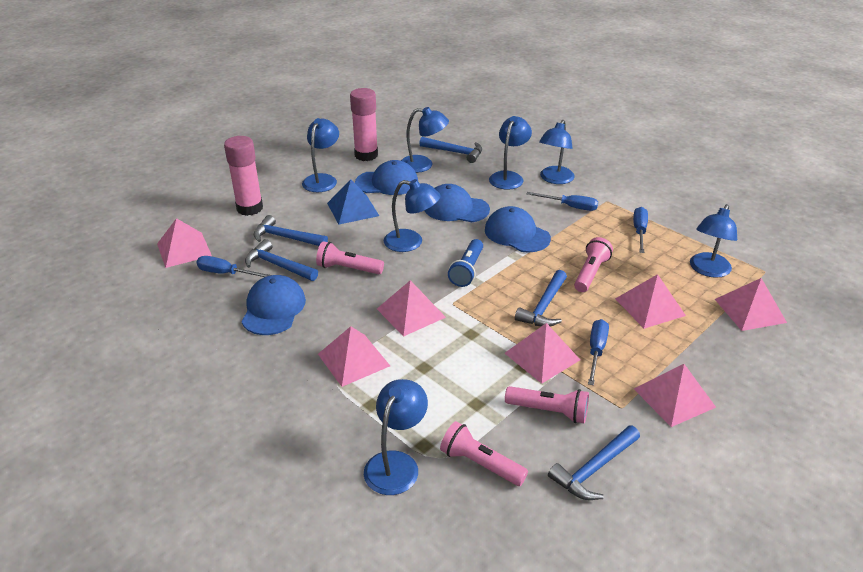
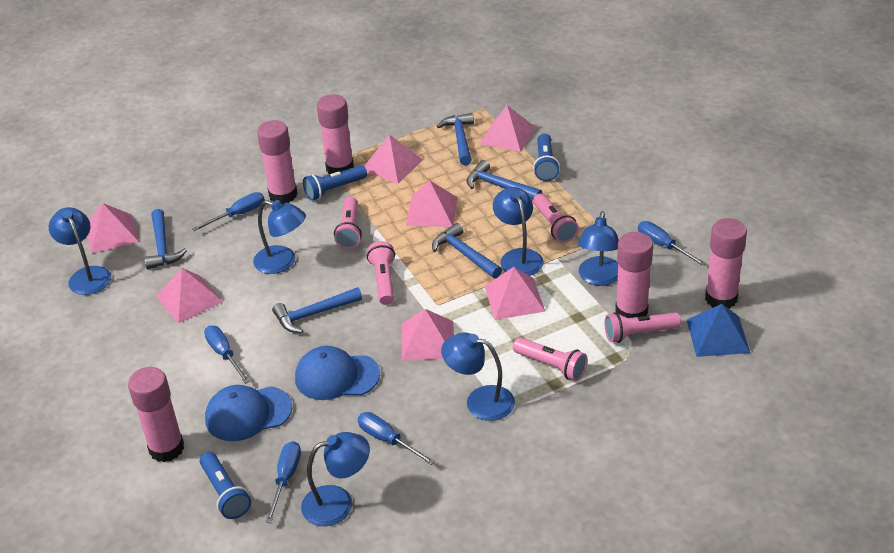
blue cap: 4 -> 2
blue flashlight: 1 -> 3
blue lamp: 7 -> 6
blue screwdriver: 4 -> 5
pink flashlight: 4 -> 5
pink glue stick: 2 -> 5

